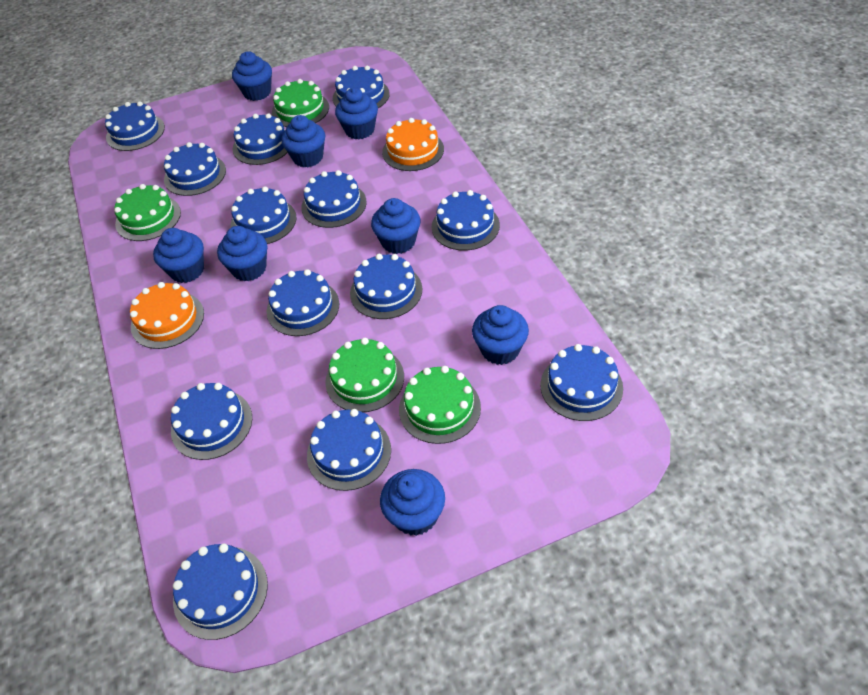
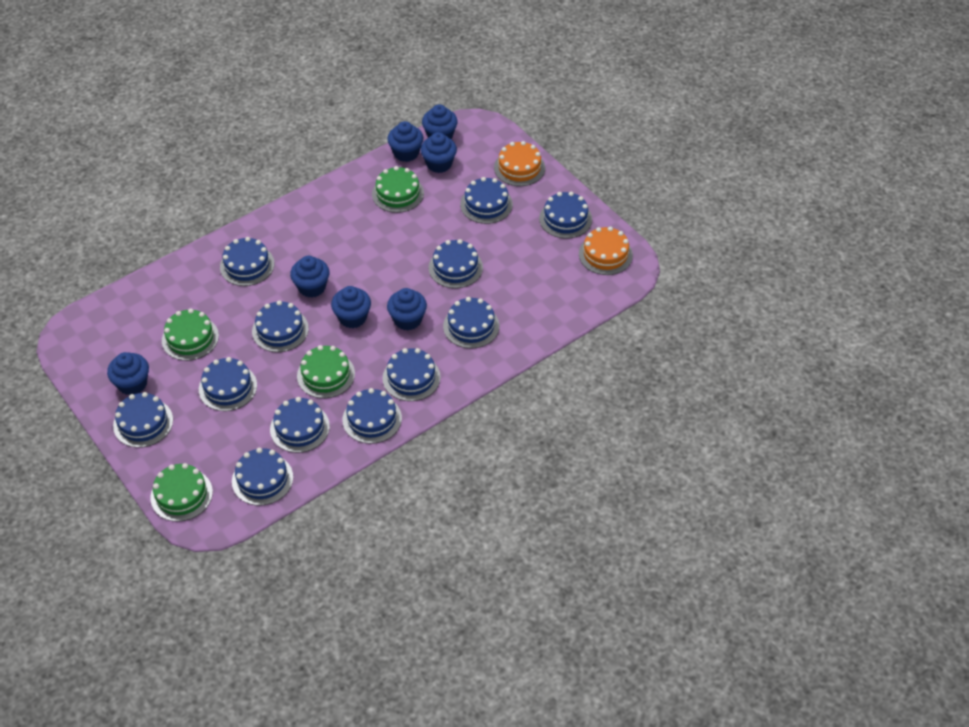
blue cake: 13 -> 12
blue cupcake: 8 -> 7

